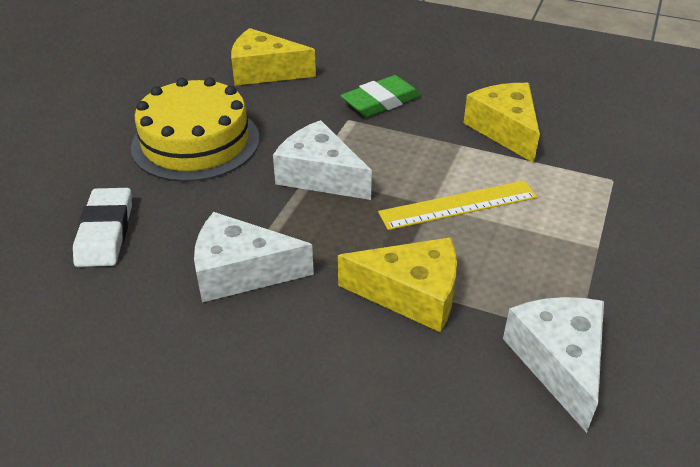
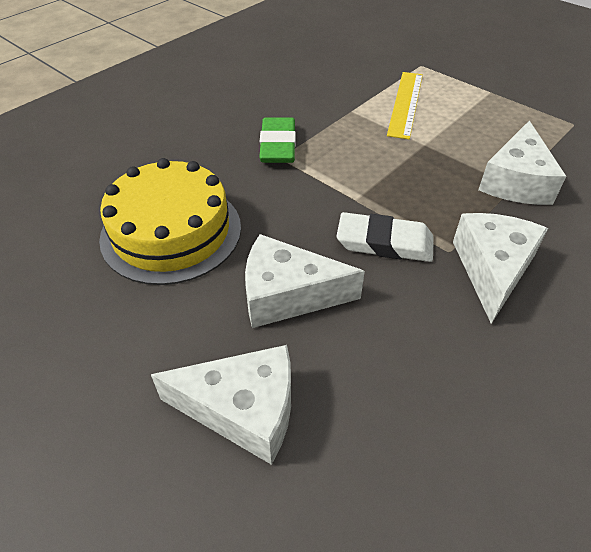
white cheese: 3 -> 4
yellow cheese: 3 -> 0

